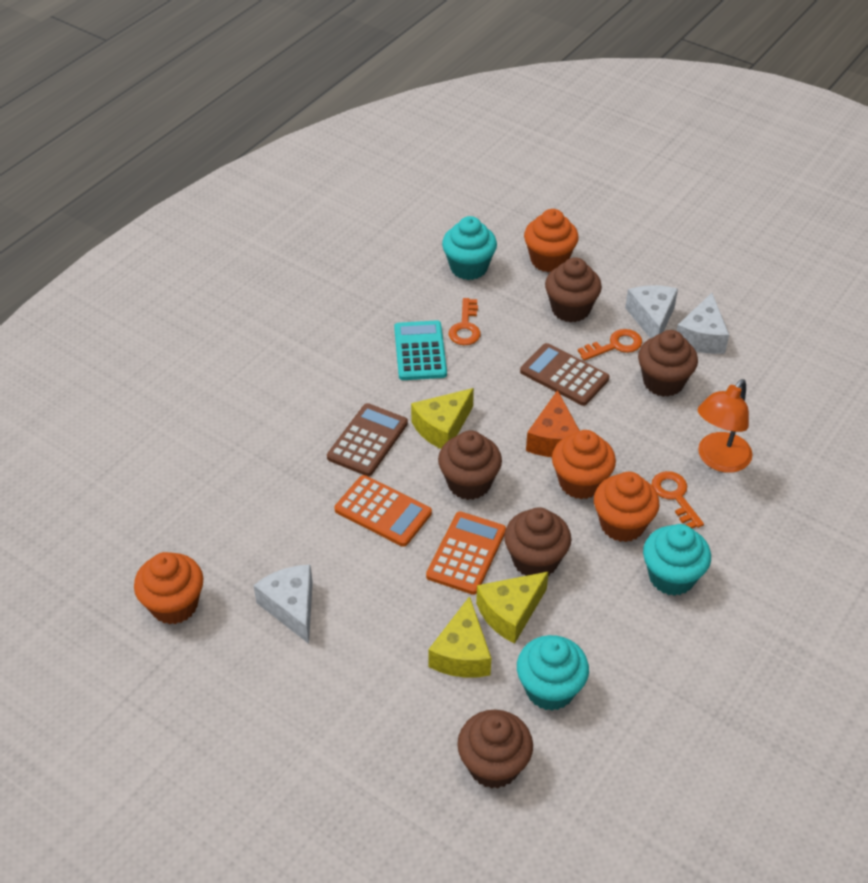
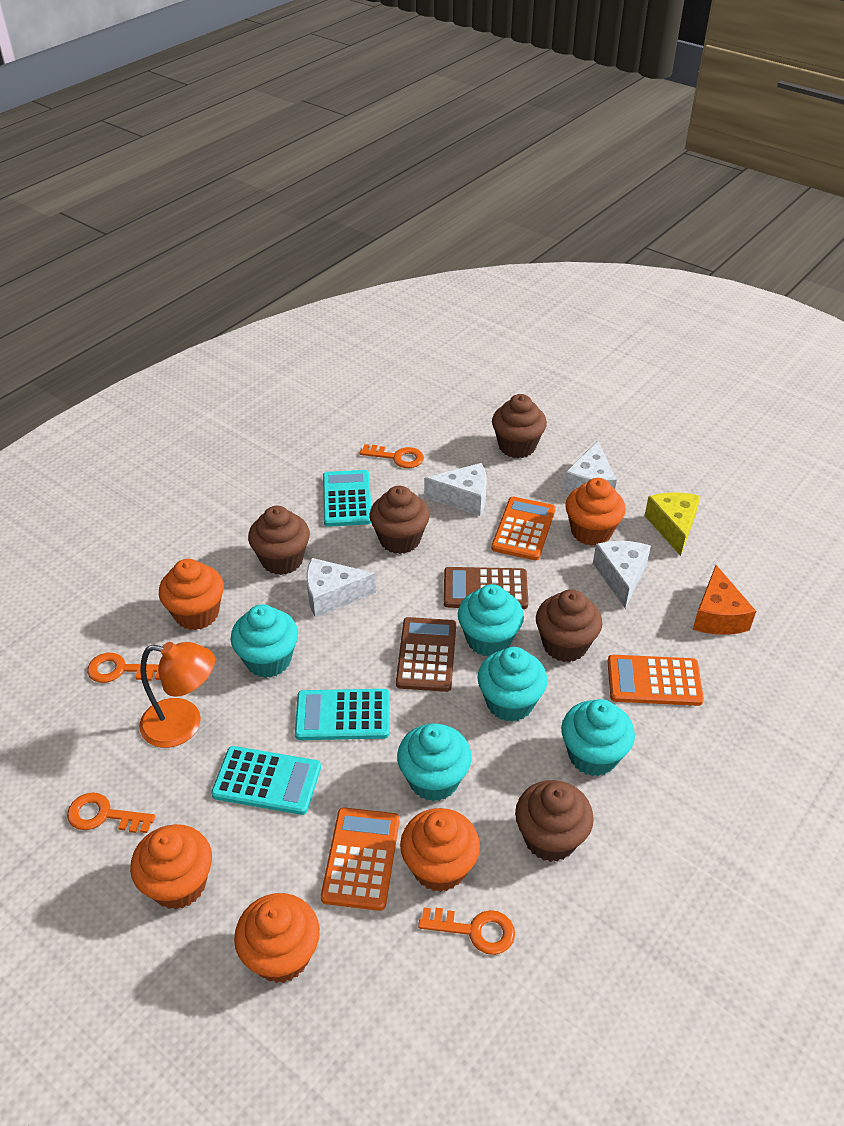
orange calculator: 2 -> 3
orange cupcake: 4 -> 5
orange key: 3 -> 4
turquoise calculator: 1 -> 3
turquoise cupcake: 3 -> 5
white cheese: 3 -> 4
yellow cheese: 3 -> 1

